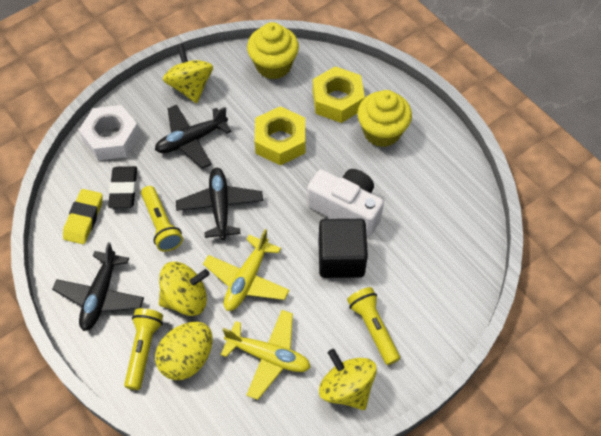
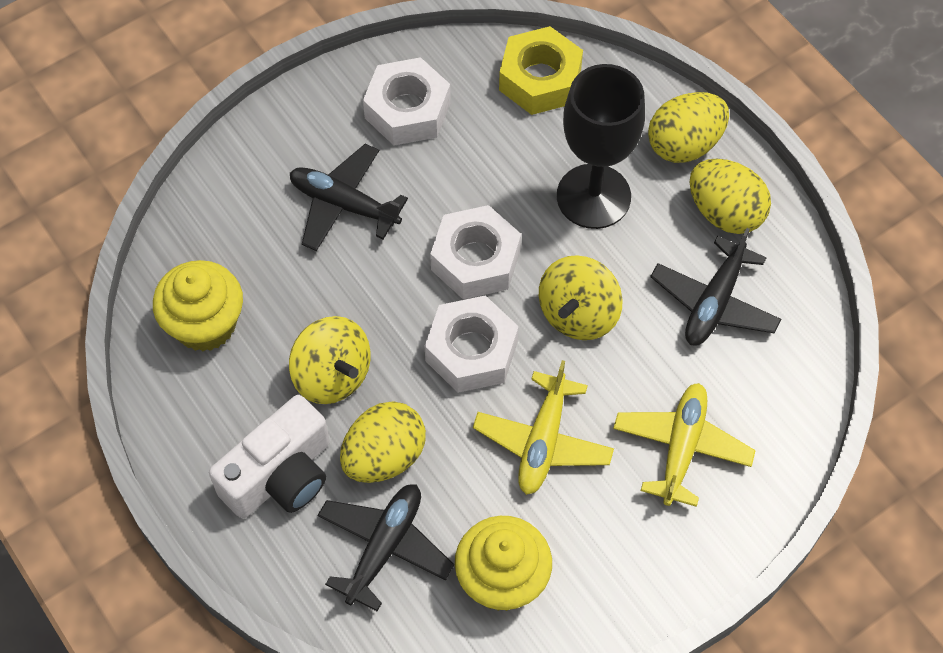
black cube: 1 -> 0
black eraser: 1 -> 0
black goblet: 0 -> 1
white nut: 1 -> 3
yellow egg: 1 -> 3
yellow eraser: 1 -> 0
yellow flashlight: 3 -> 0
yellow nut: 2 -> 1
yellow spinning top: 3 -> 2

